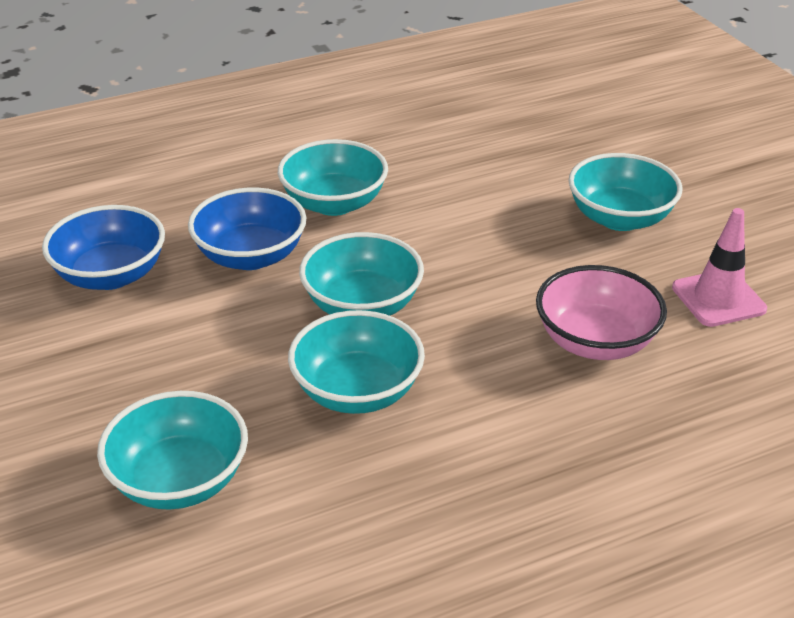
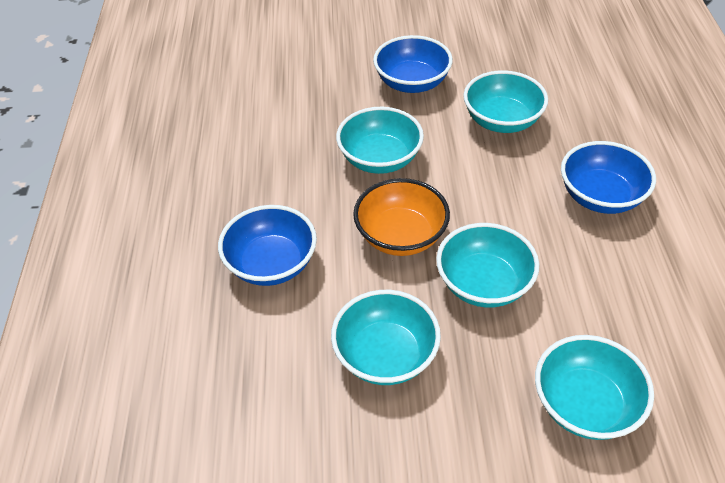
blue bowl: 2 -> 3
orange bowl: 0 -> 1
pink bowl: 1 -> 0
pink traffic cone: 1 -> 0

